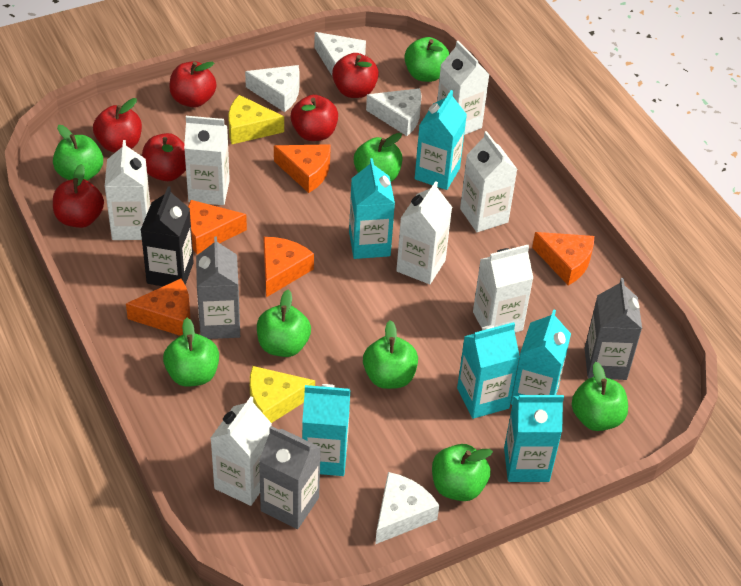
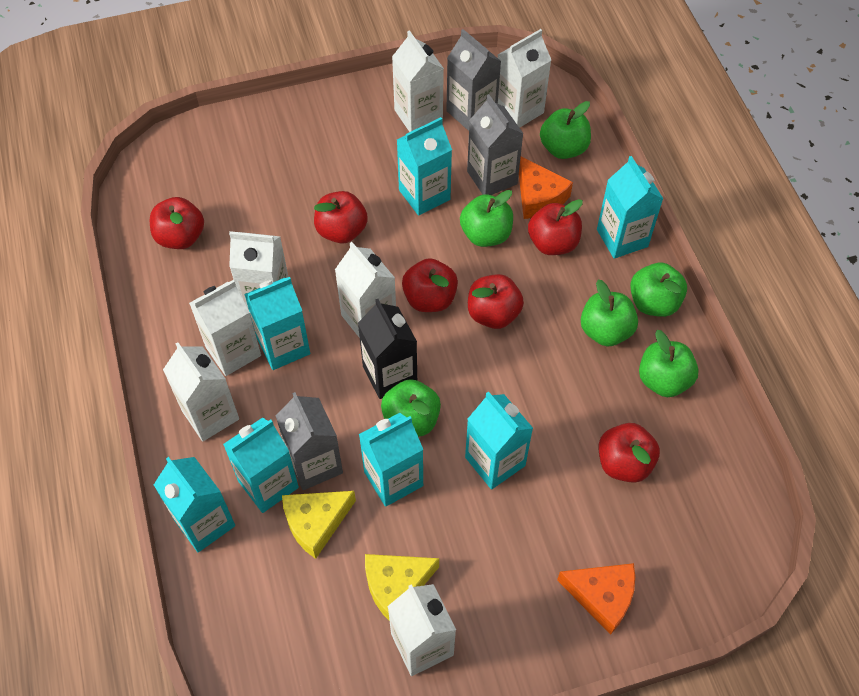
green apple: 8 -> 6
orange cheese: 5 -> 2
turquoise carton: 6 -> 7
white cheese: 4 -> 0

